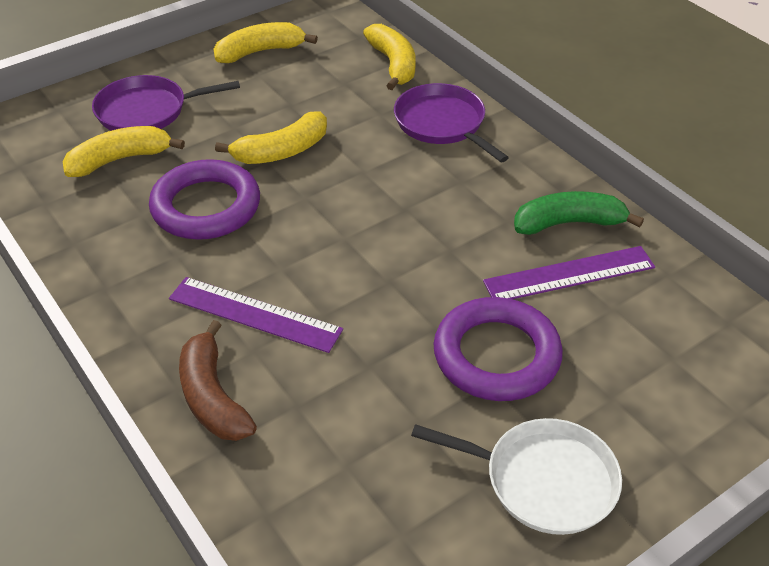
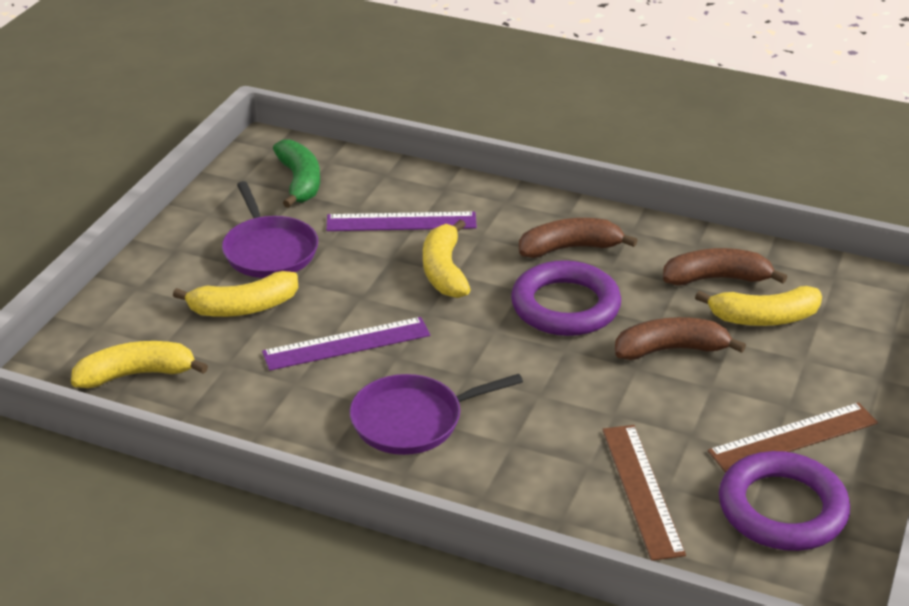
brown banana: 1 -> 3
brown ruler: 0 -> 2
white pan: 1 -> 0

